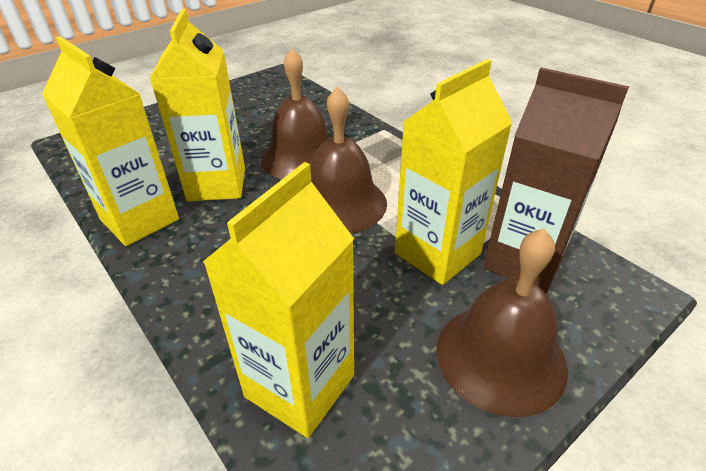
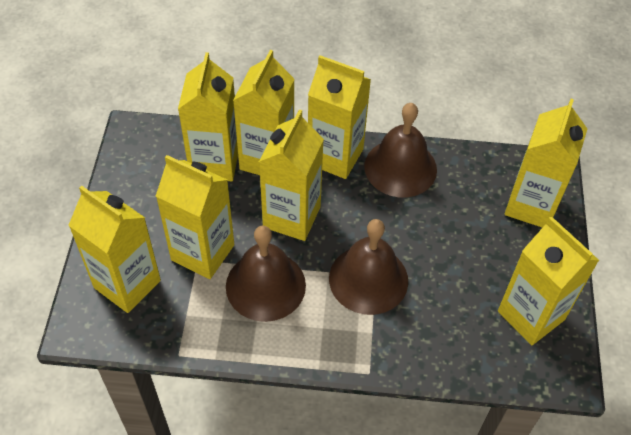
brown carton: 1 -> 0
yellow carton: 4 -> 8

